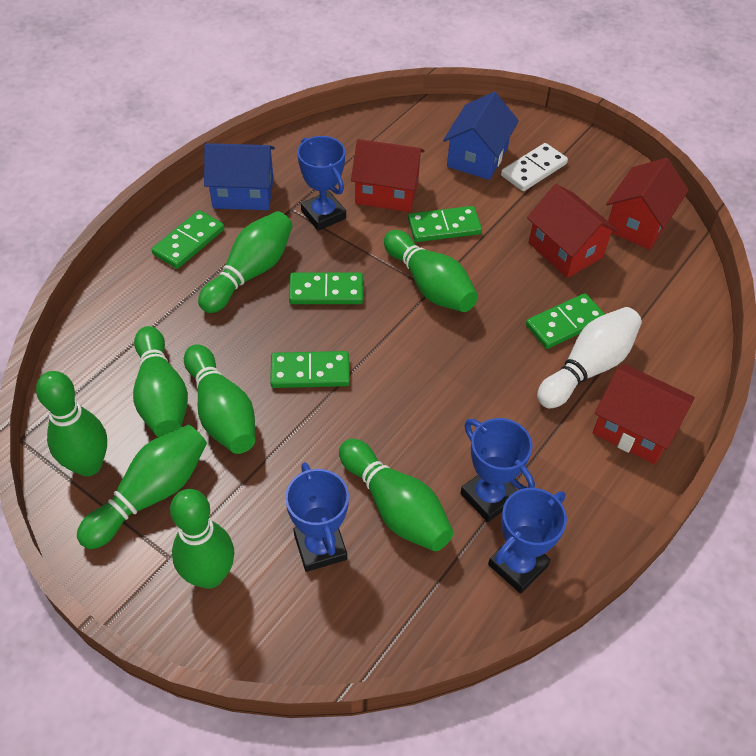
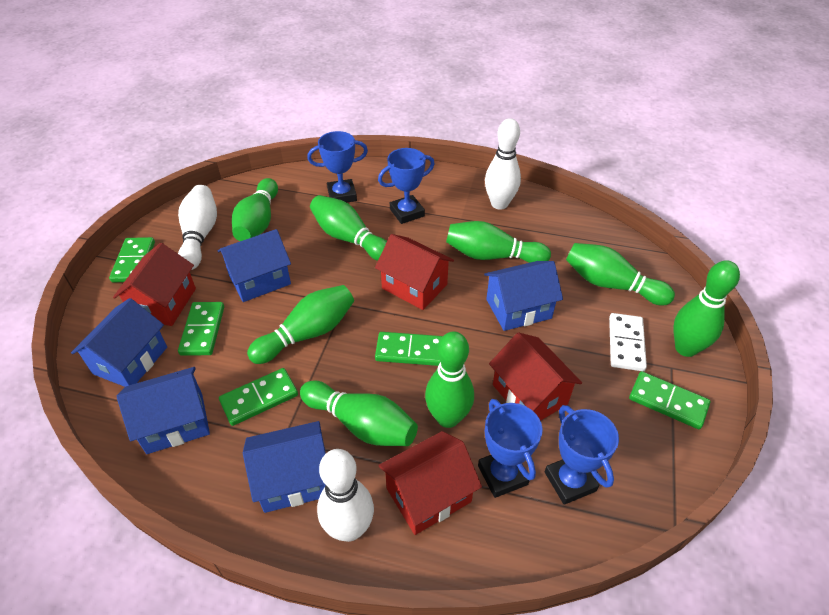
blue house: 2 -> 5
white bowling pin: 1 -> 3

